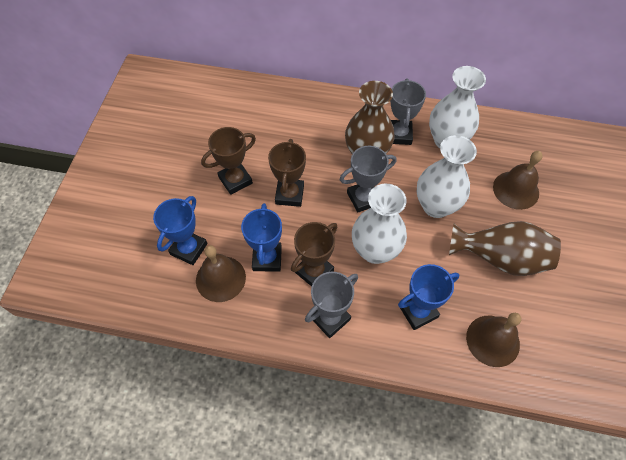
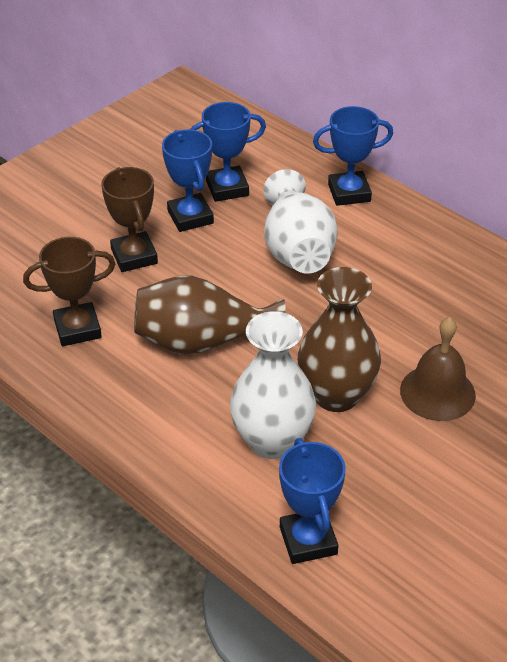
blue trophy: 3 -> 4
brown bell: 3 -> 1
brown trophy: 3 -> 2
grey trophy: 3 -> 0
white vase: 3 -> 2

